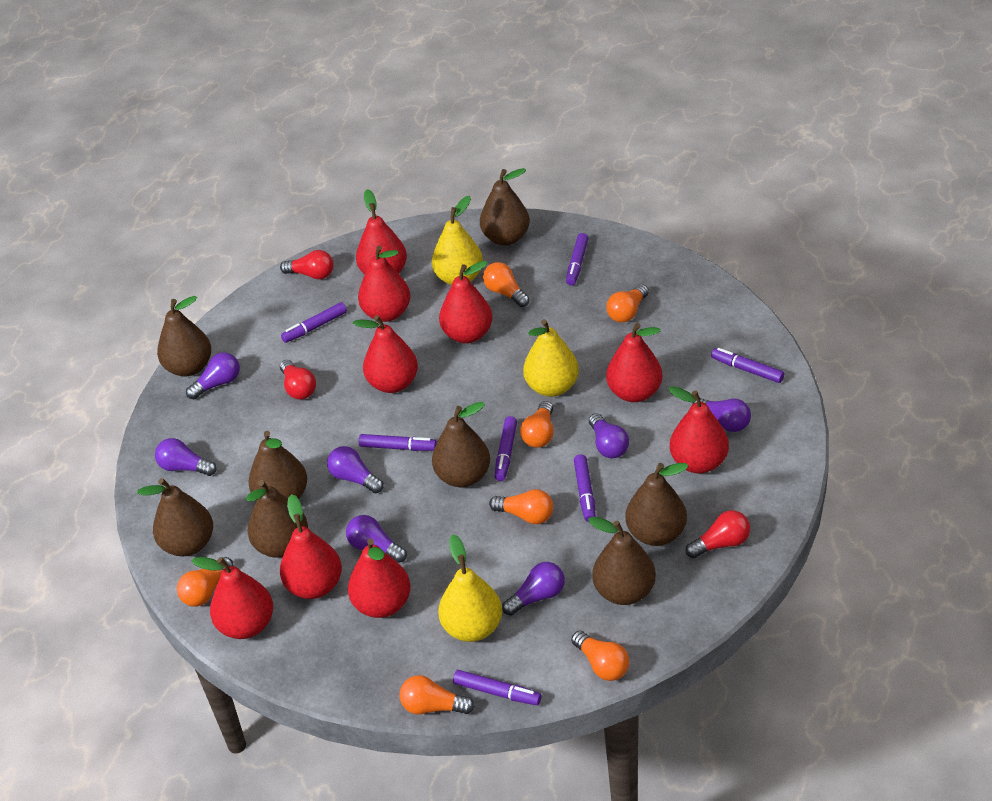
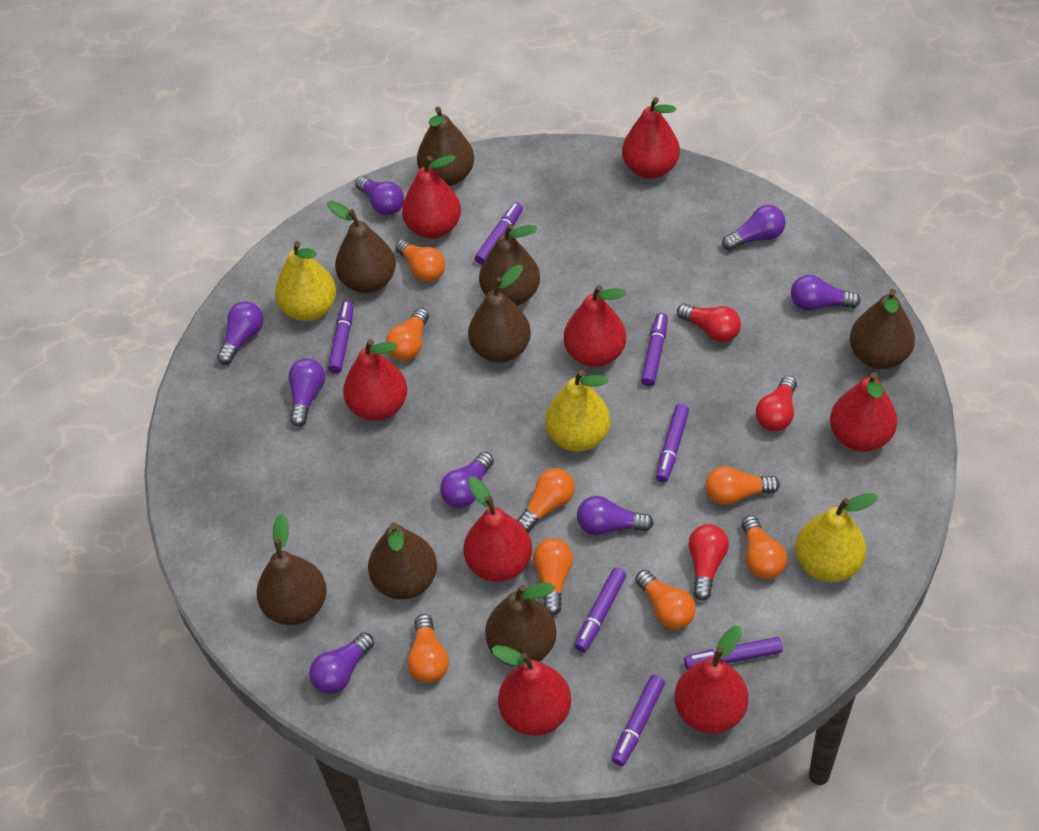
orange light bulb: 7 -> 8
purple light bulb: 7 -> 8
red pear: 9 -> 8

